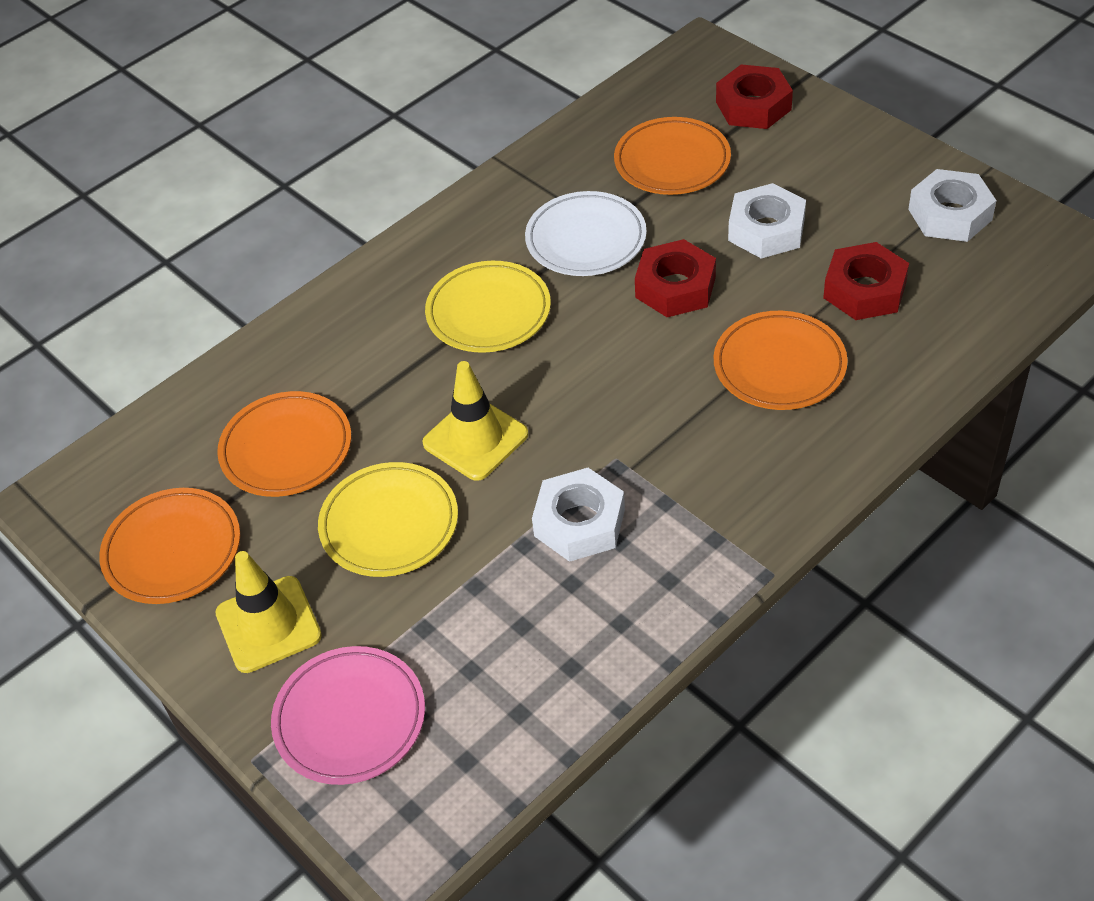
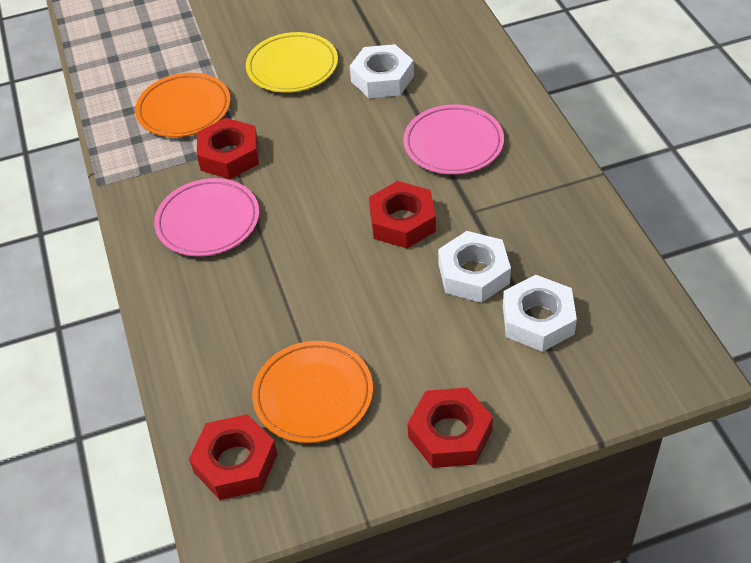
orange plate: 4 -> 2
pink plate: 1 -> 2
red nut: 3 -> 4
white plate: 1 -> 0
yellow plate: 2 -> 1
yellow traffic cone: 2 -> 0

